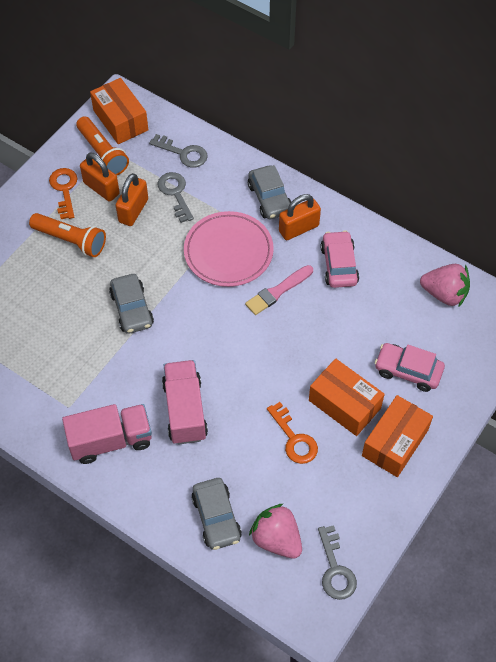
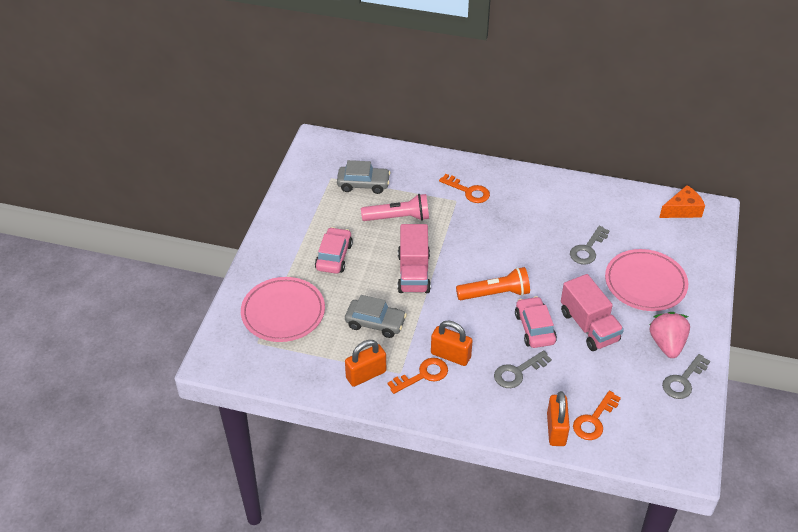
grey car: 3 -> 2
orange box: 3 -> 0
orange cheese: 0 -> 1
orange flashlight: 2 -> 1
orange key: 2 -> 3
pink brush: 1 -> 0
pink flashlight: 0 -> 1
pink plate: 1 -> 2
pink strawberry: 2 -> 1

